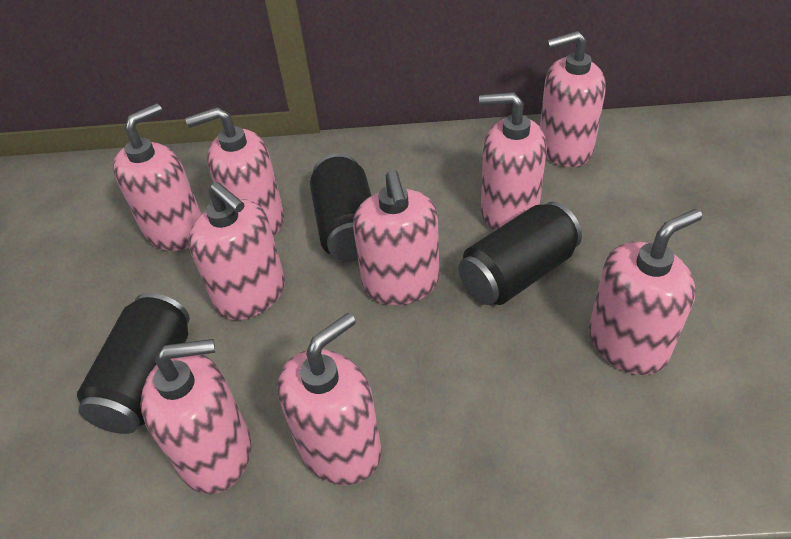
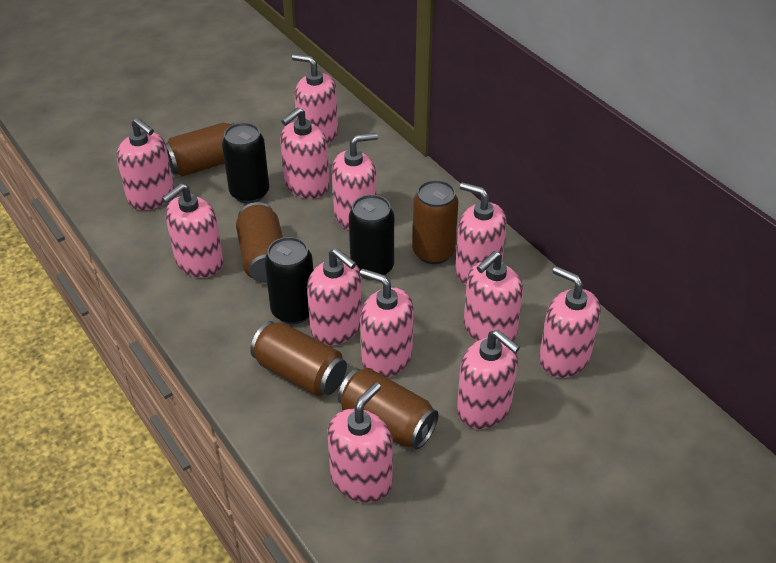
brown can: 0 -> 5
pink soap dispenser: 9 -> 12

